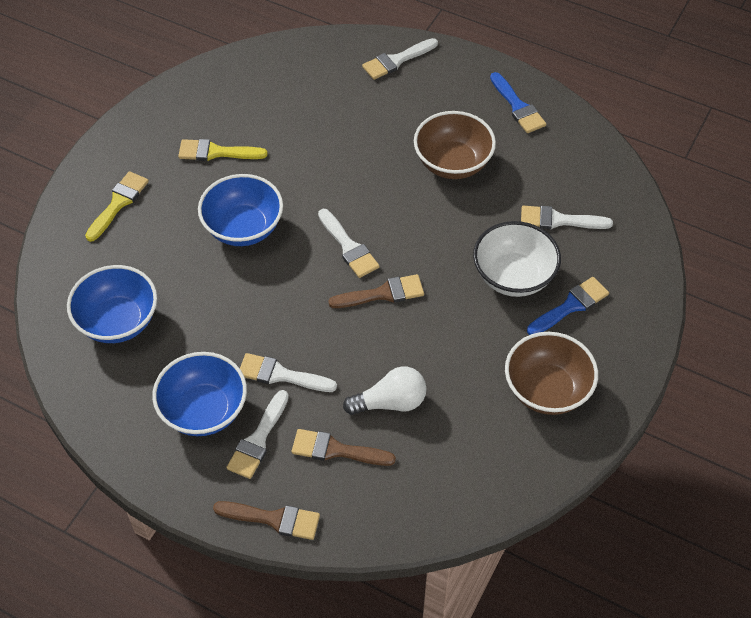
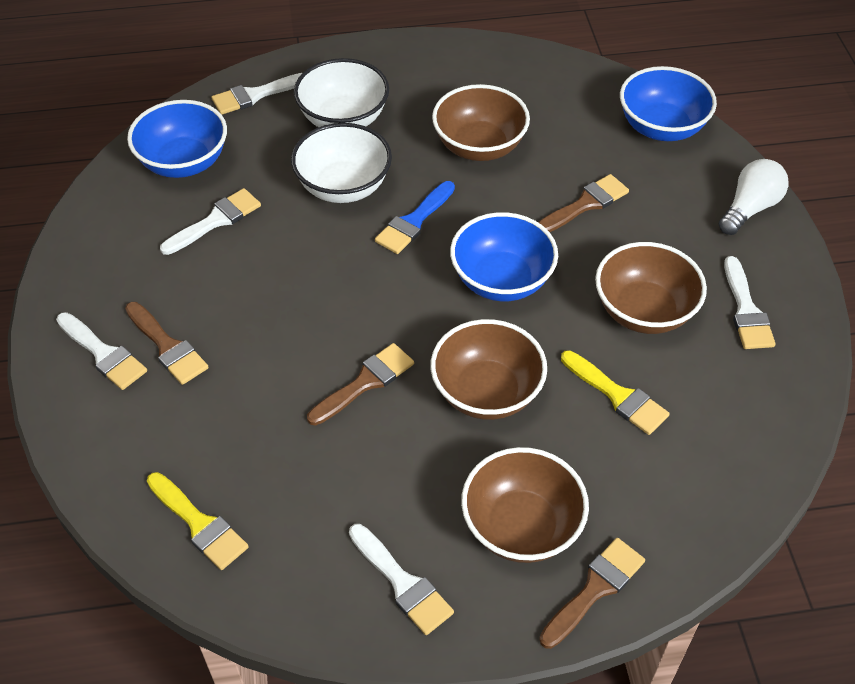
blue brush: 2 -> 1
brown bowl: 2 -> 4
brown brush: 3 -> 4
white bowl: 1 -> 2

